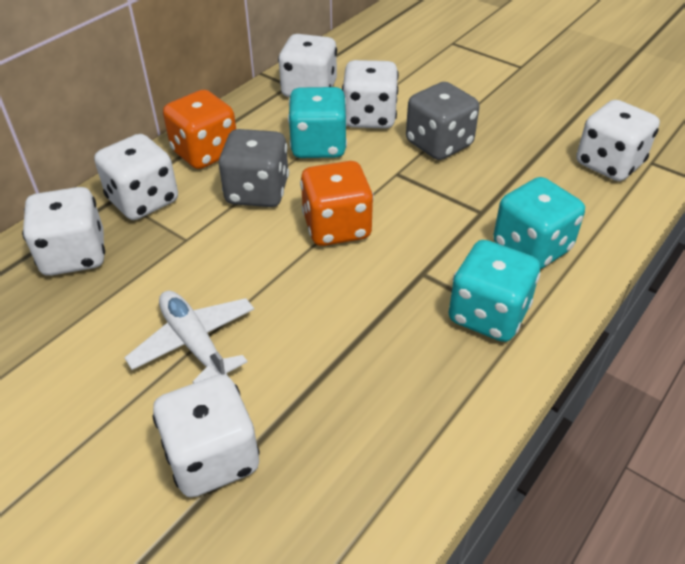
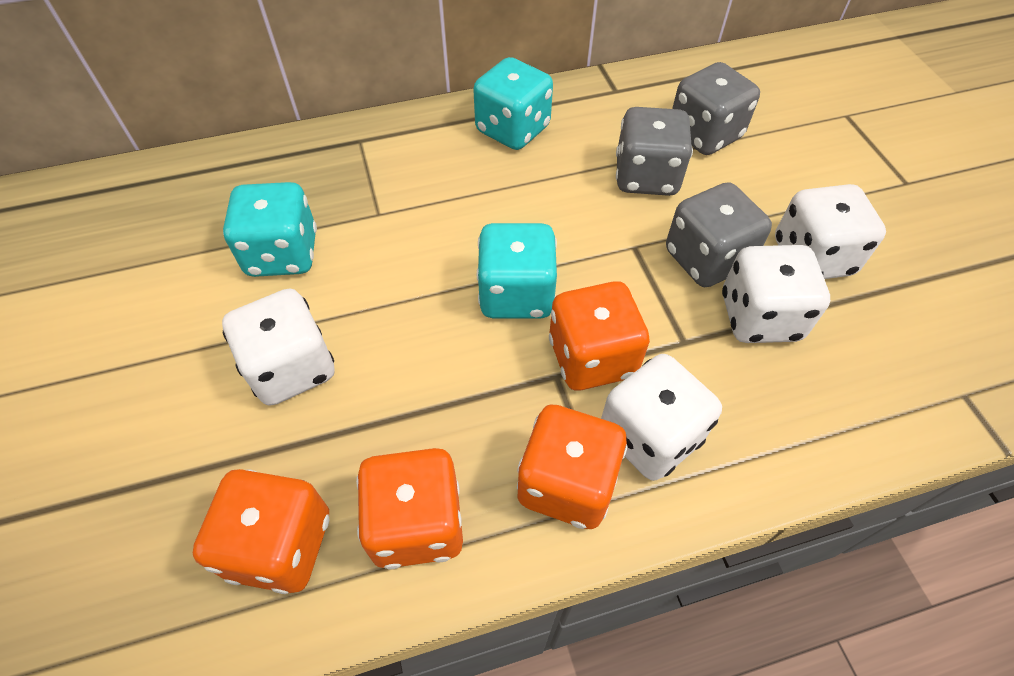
grey dice: 2 -> 3
orange dice: 2 -> 4
white dice: 6 -> 4
white plane: 1 -> 0

